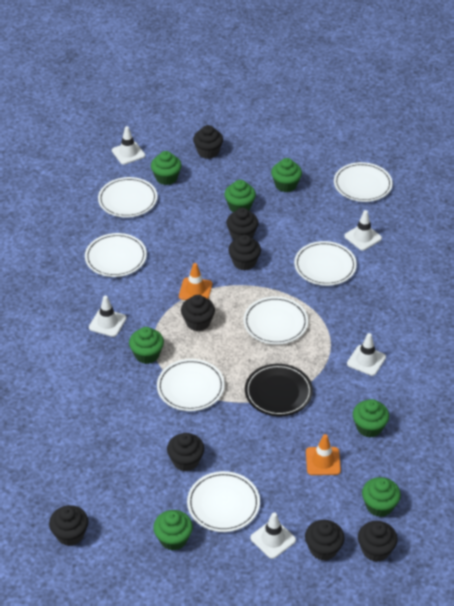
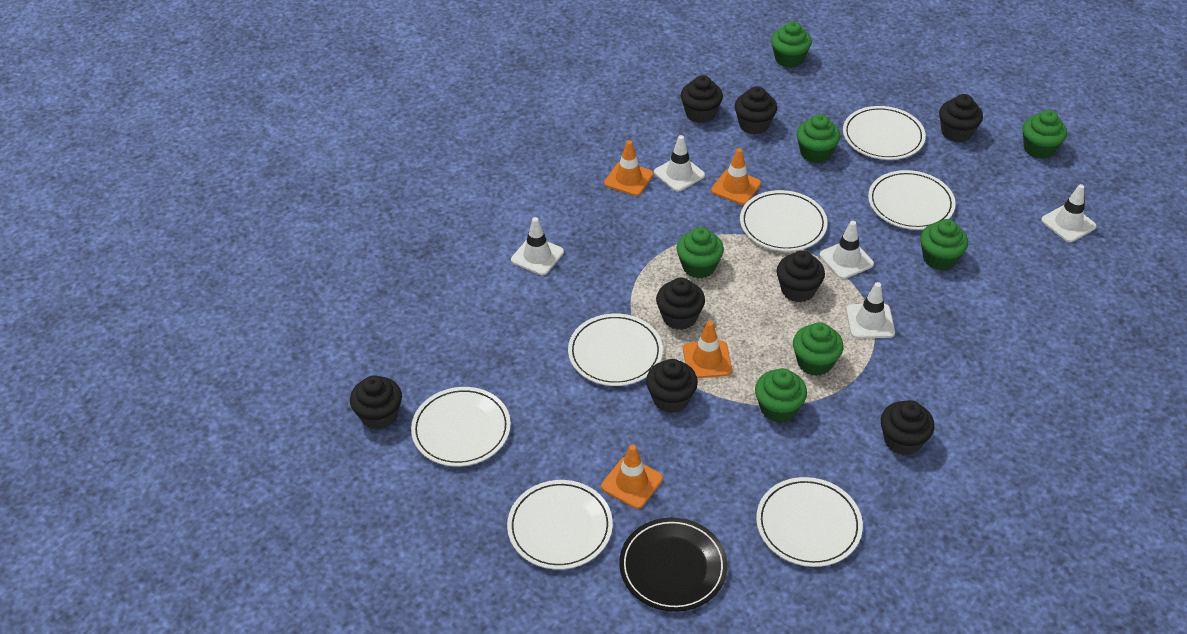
orange traffic cone: 2 -> 4

